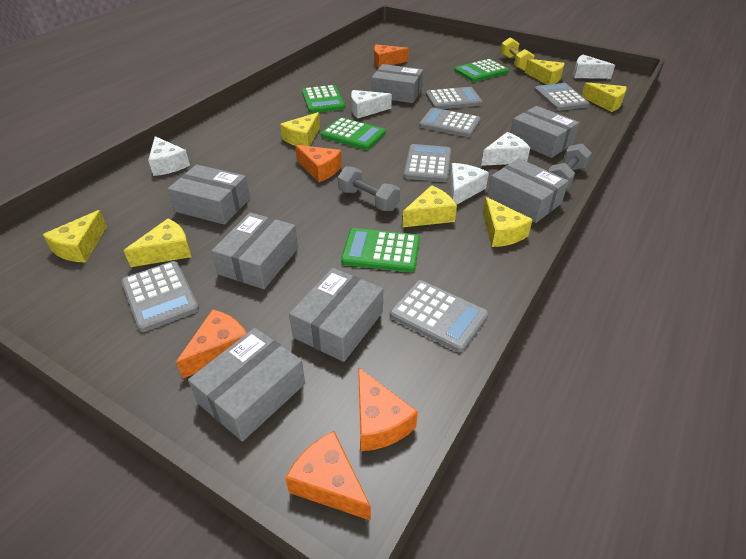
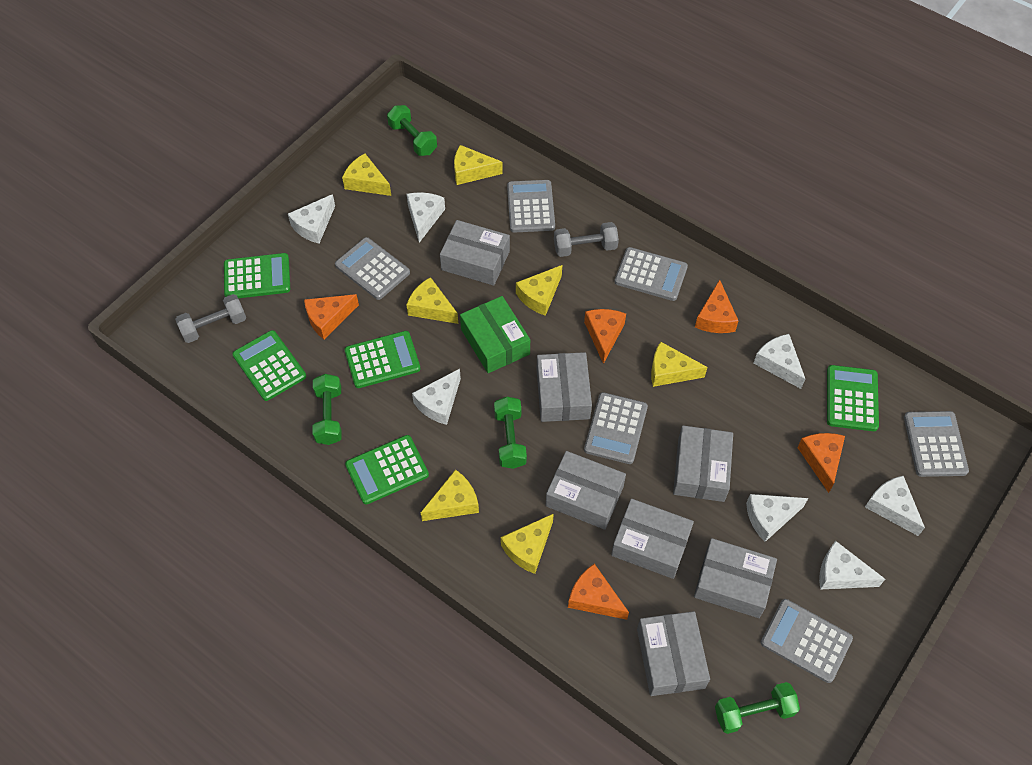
green box: 0 -> 1
green calculator: 4 -> 5
green dumbbell: 0 -> 4
white cheese: 5 -> 7
yellow dumbbell: 1 -> 0

